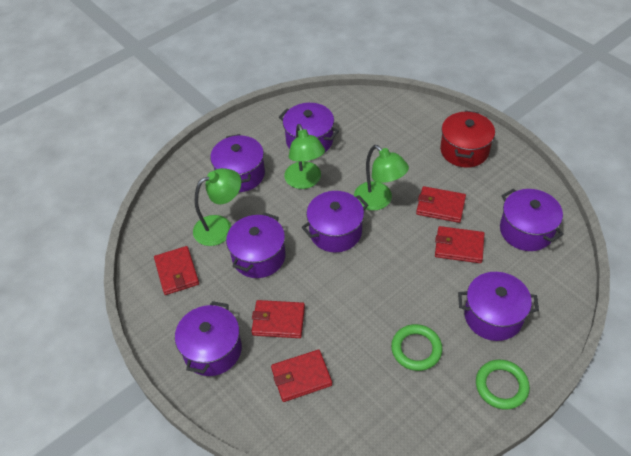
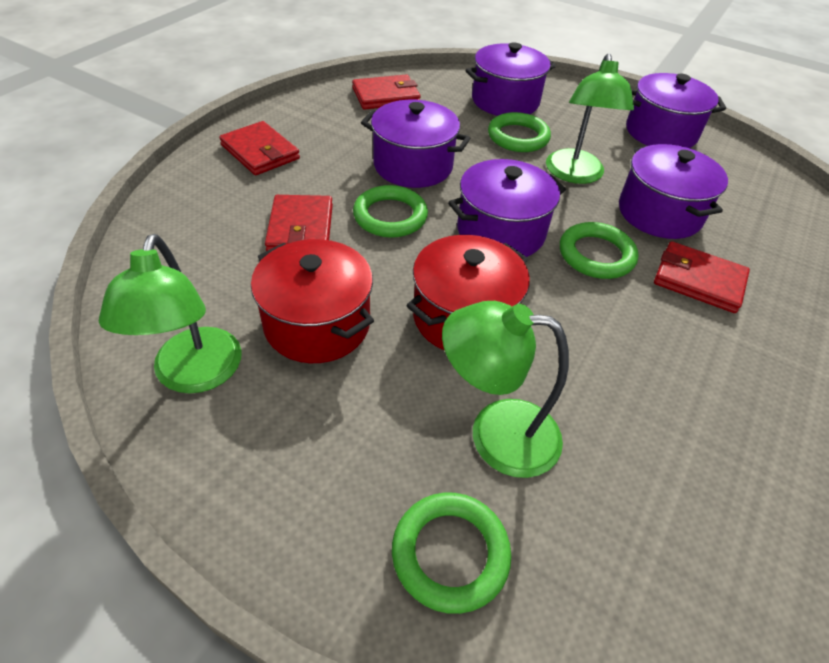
green ring: 2 -> 4
purple pot: 7 -> 5
red pot: 1 -> 2
red wallet: 5 -> 4

